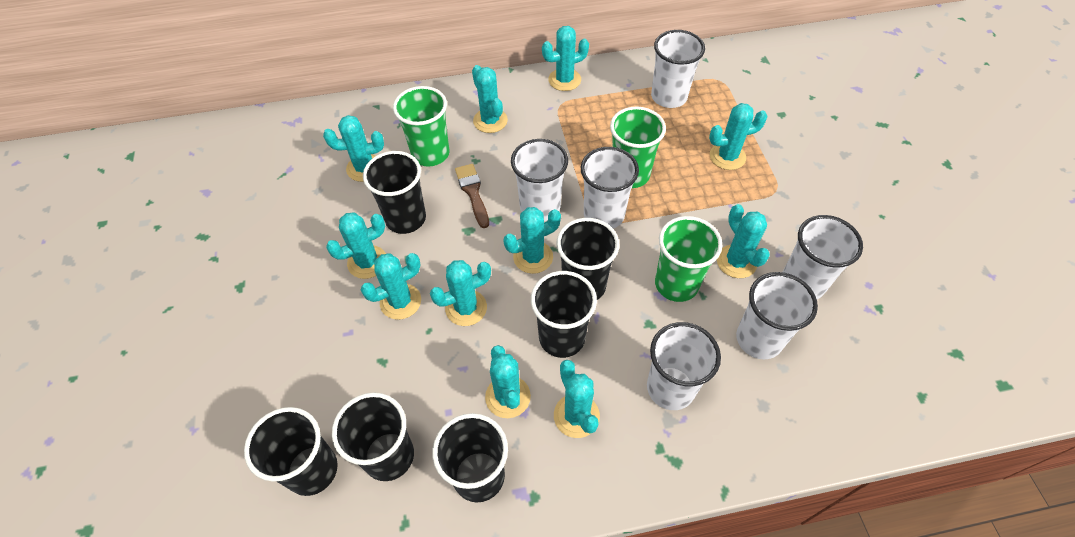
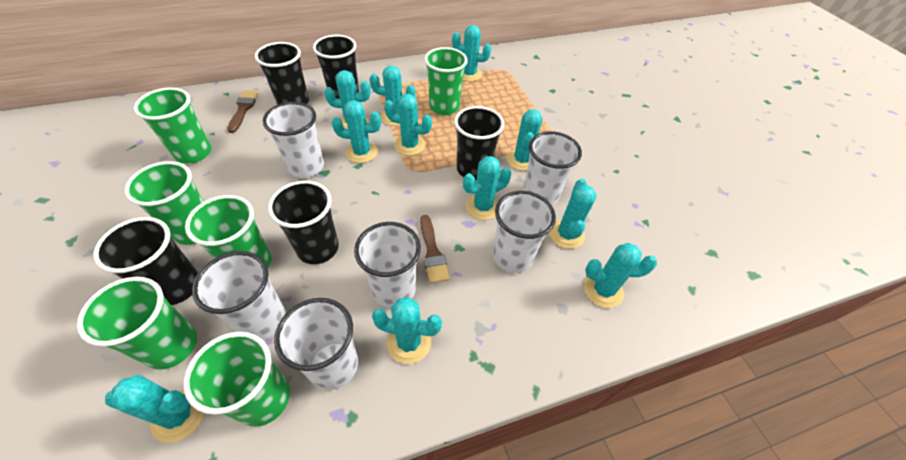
black cup: 6 -> 5
brown brush: 1 -> 2
green cup: 3 -> 6

